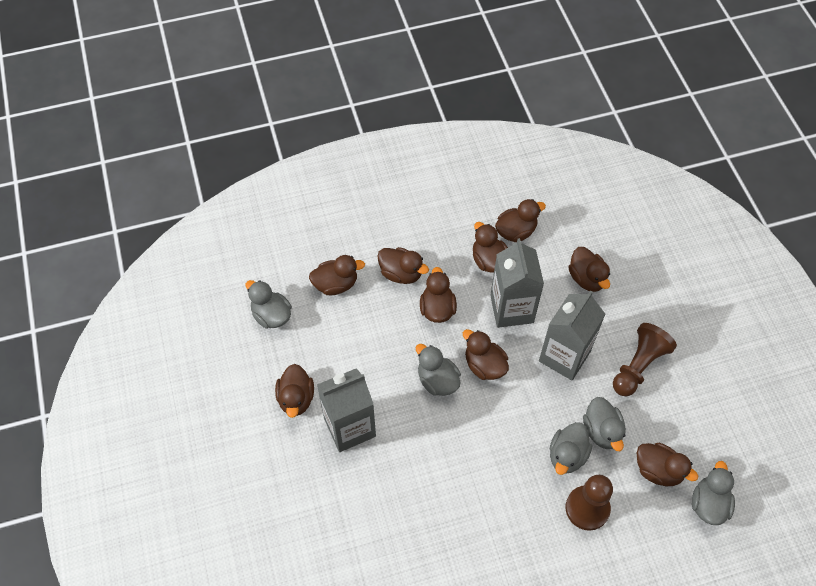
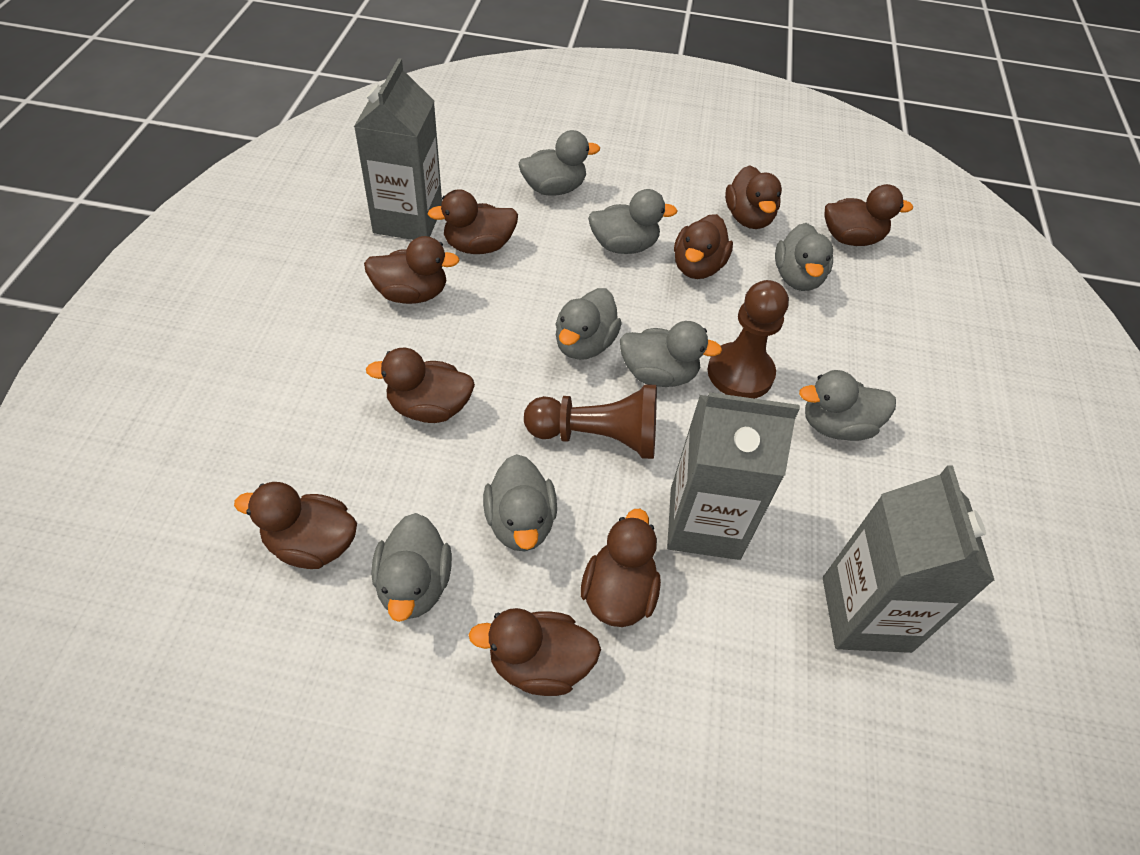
grey duck: 5 -> 8

